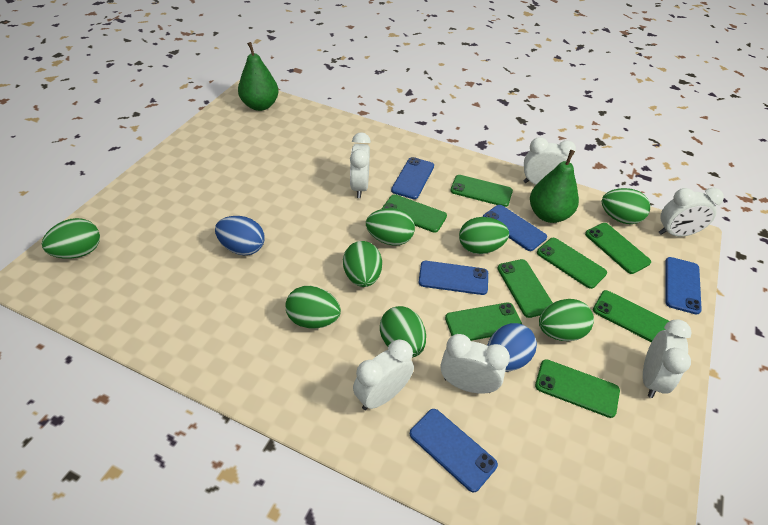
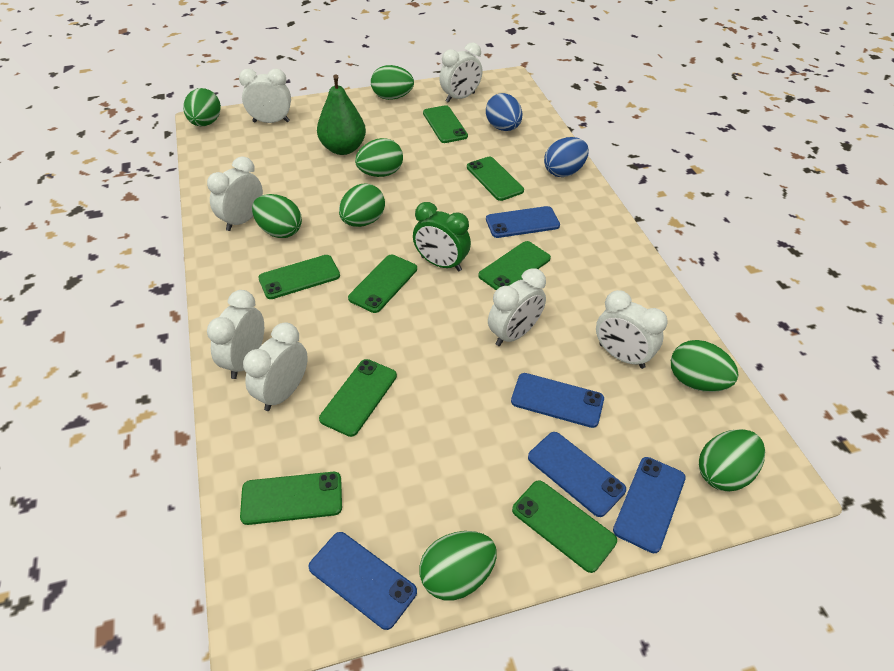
green clock: 0 -> 1
green pear: 2 -> 1
white clock: 6 -> 7

